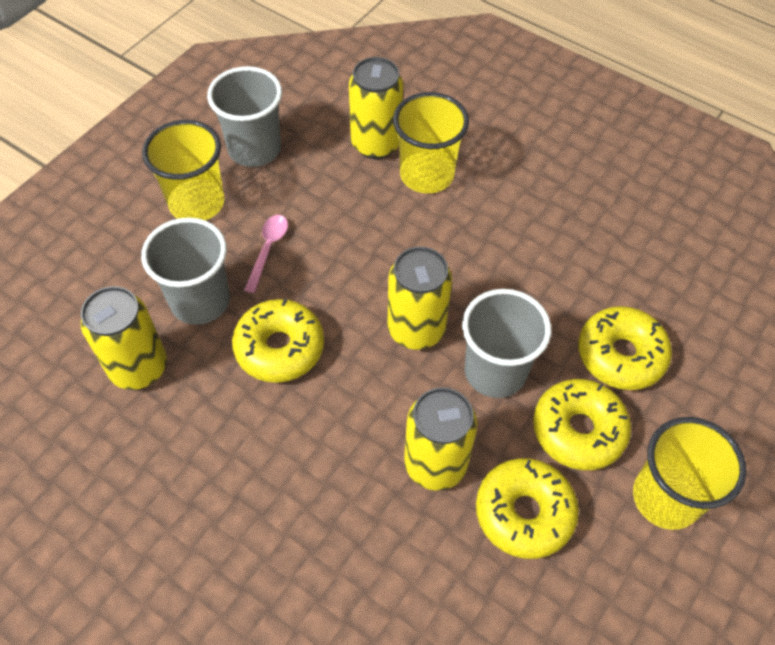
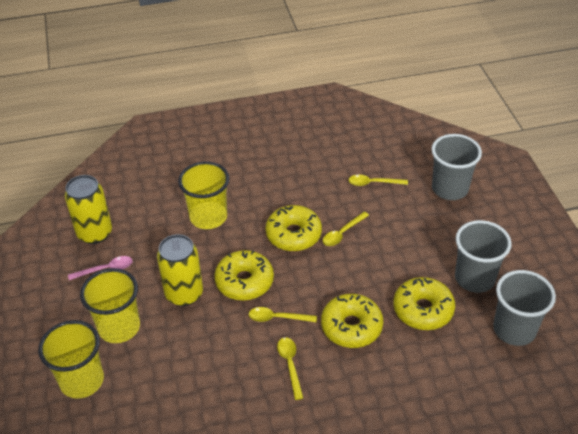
yellow can: 4 -> 2
yellow spoon: 0 -> 4

